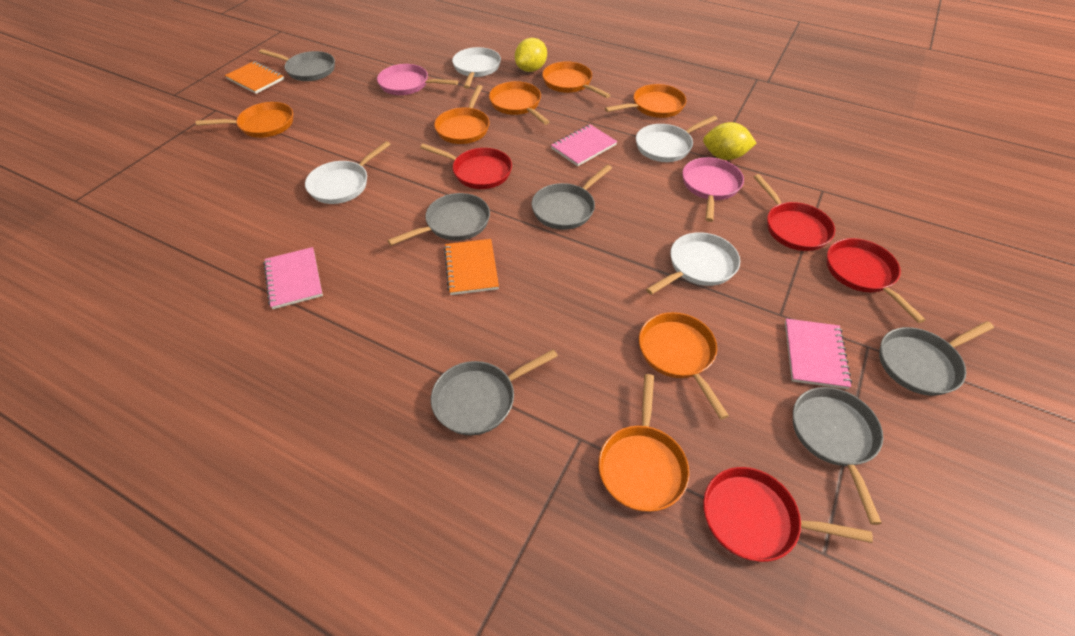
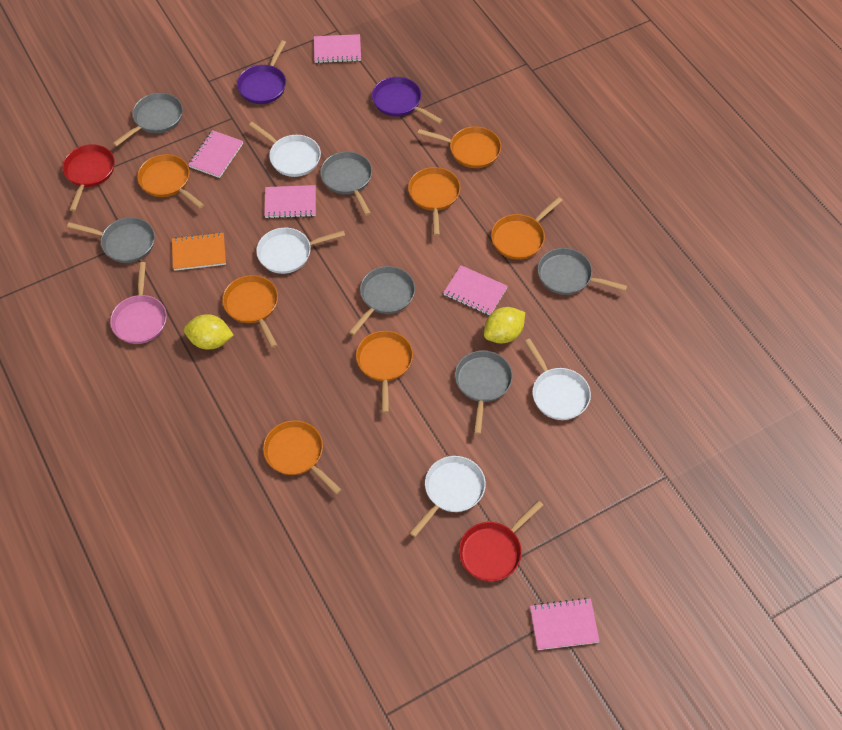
orange notebook: 2 -> 1
pink notebook: 3 -> 5
pink pan: 2 -> 1
purple pan: 0 -> 2
red pan: 4 -> 2

